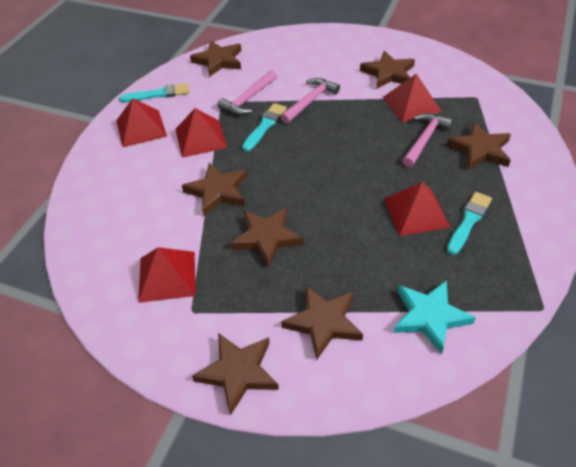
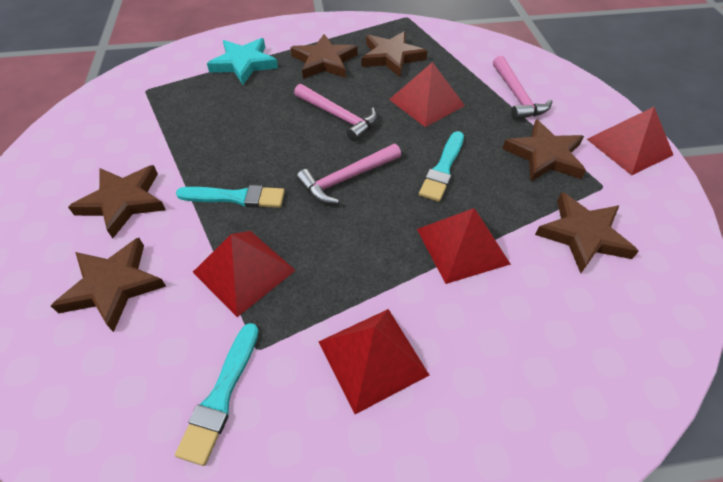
brown star: 7 -> 6

